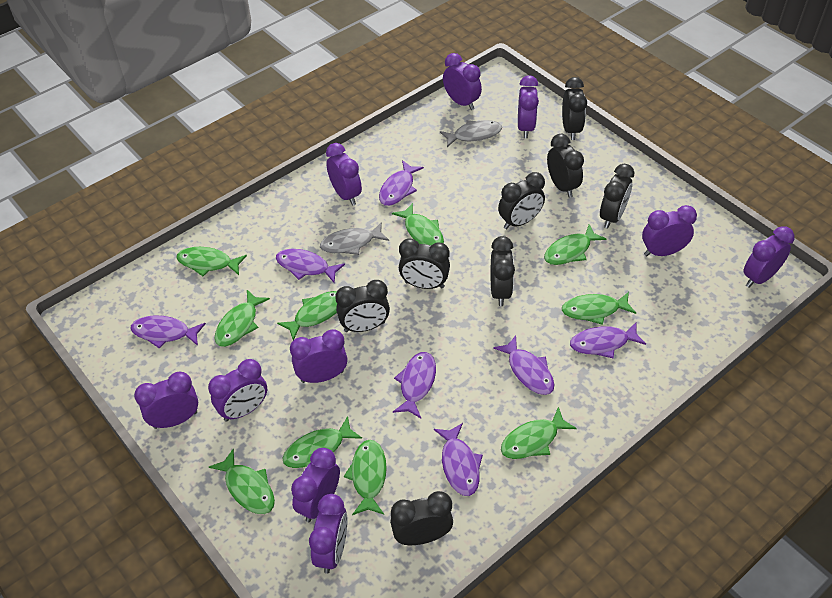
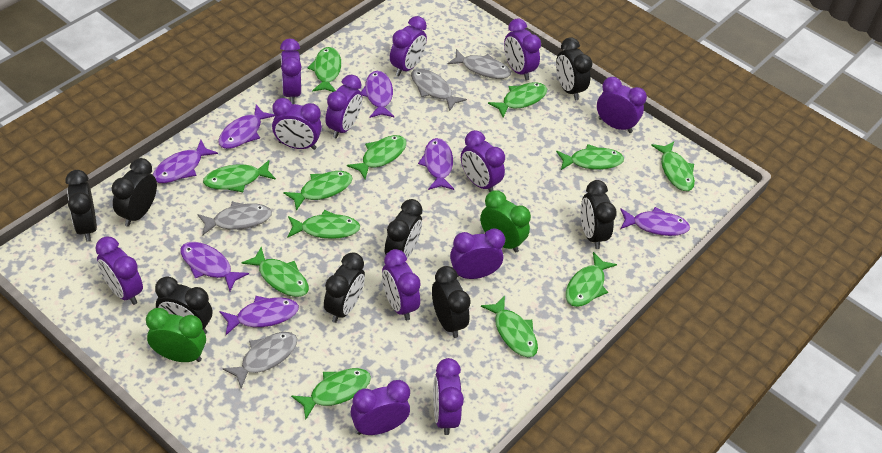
green clock: 0 -> 2
green fish: 10 -> 12
grey fish: 2 -> 4
purple clock: 10 -> 12

